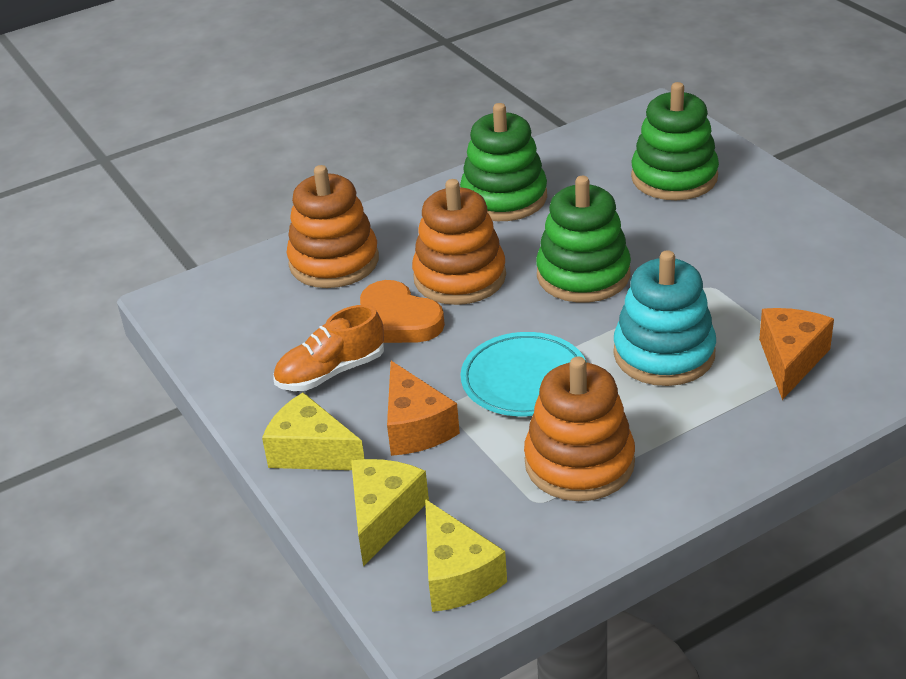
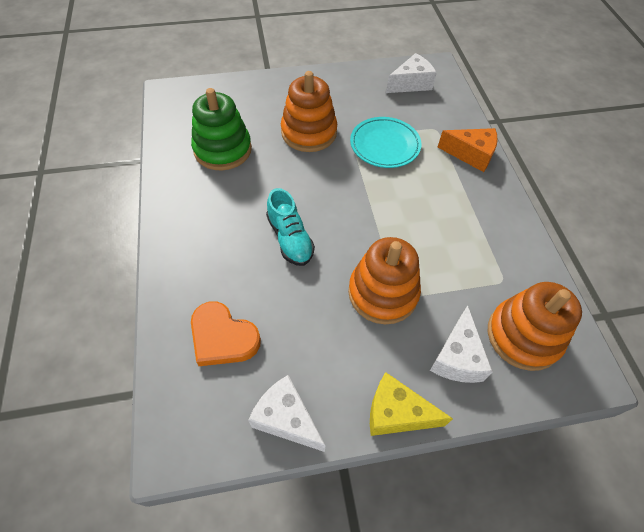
green stacking toy: 3 -> 1
orange cheese: 2 -> 1
orange shoe: 1 -> 0
turquoise shoe: 0 -> 1
turquoise stacking toy: 1 -> 0
white cheese: 0 -> 3
yellow cheese: 3 -> 1

